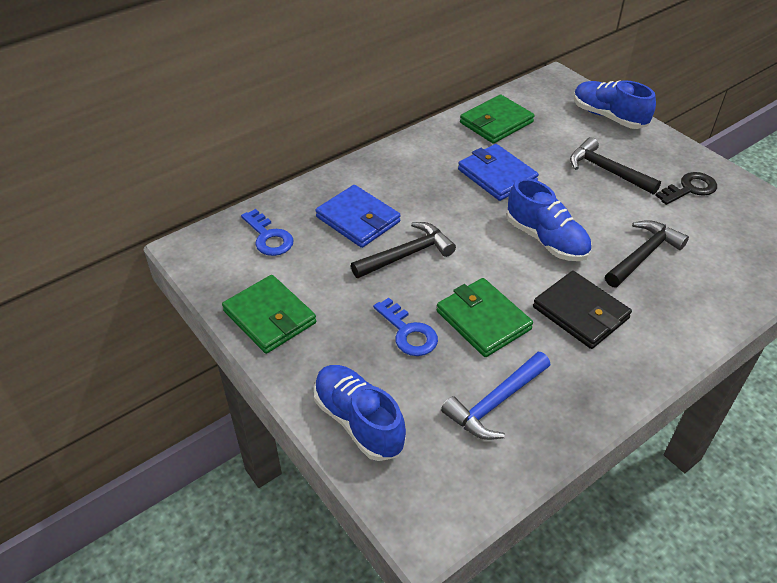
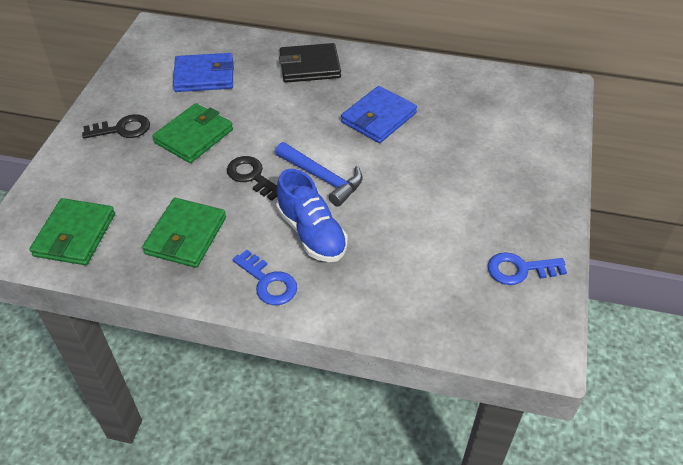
black hammer: 3 -> 0
black key: 1 -> 2
blue shoe: 3 -> 1

